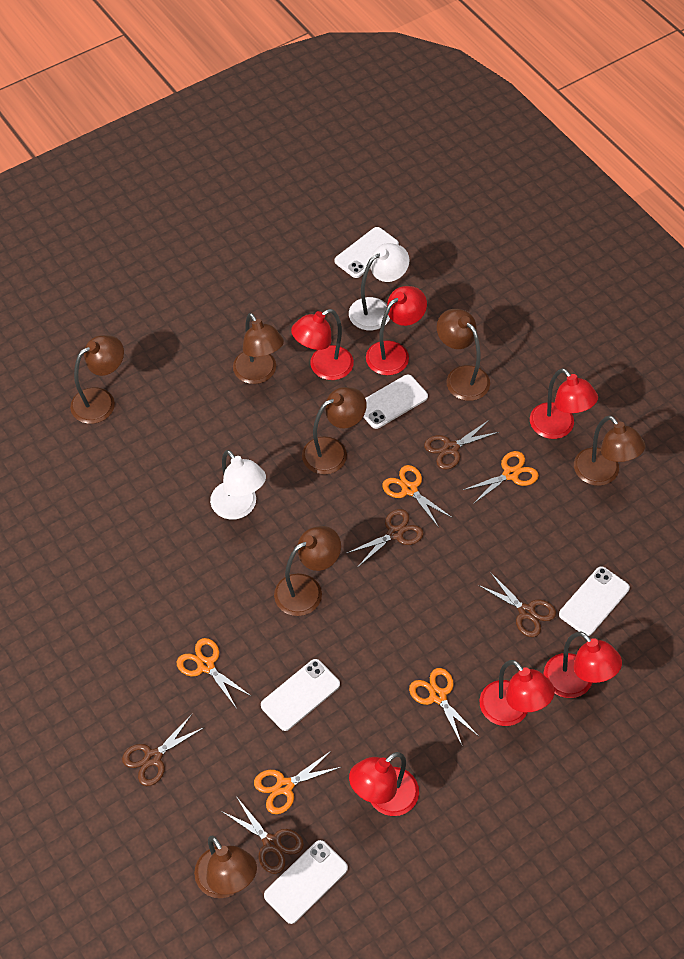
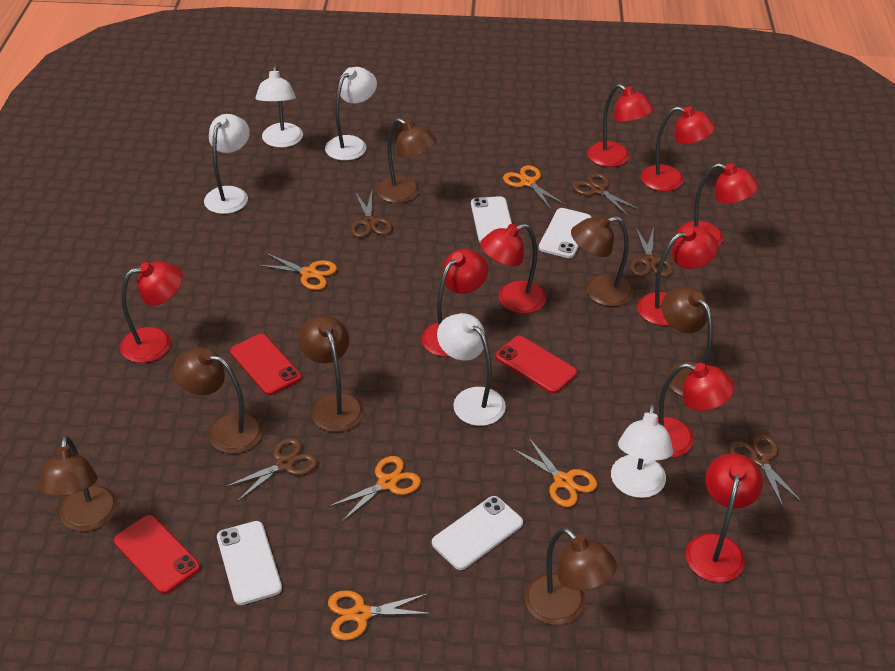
red lamp: 6 -> 9
red phone: 0 -> 3
white lamp: 2 -> 5
white phone: 5 -> 4

